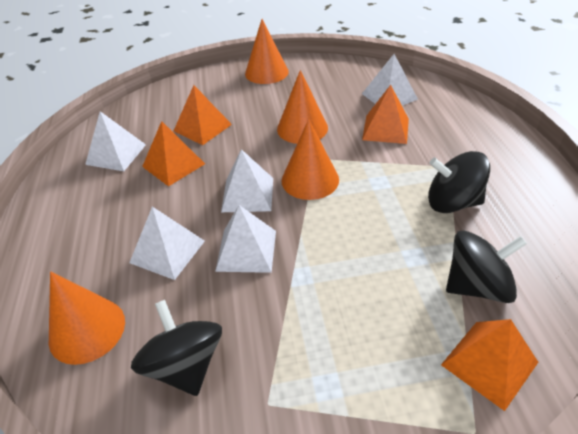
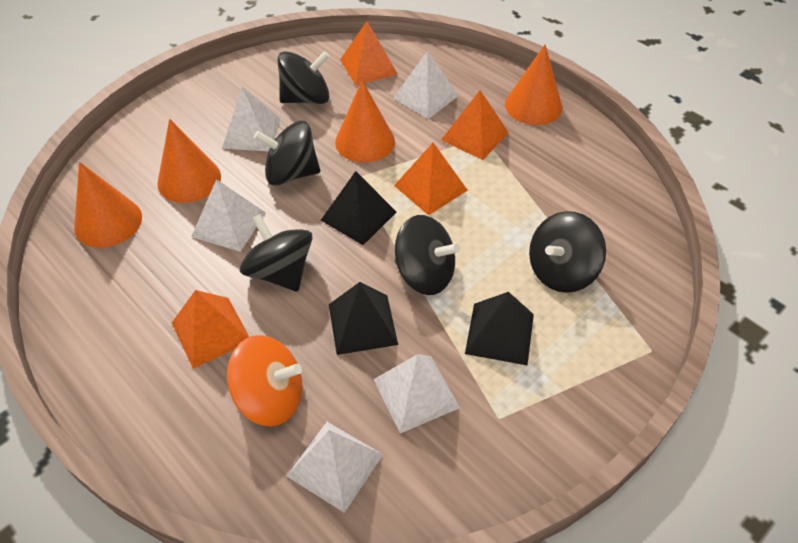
black pyramid: 0 -> 3
black spinning top: 3 -> 5
orange spinning top: 0 -> 1

